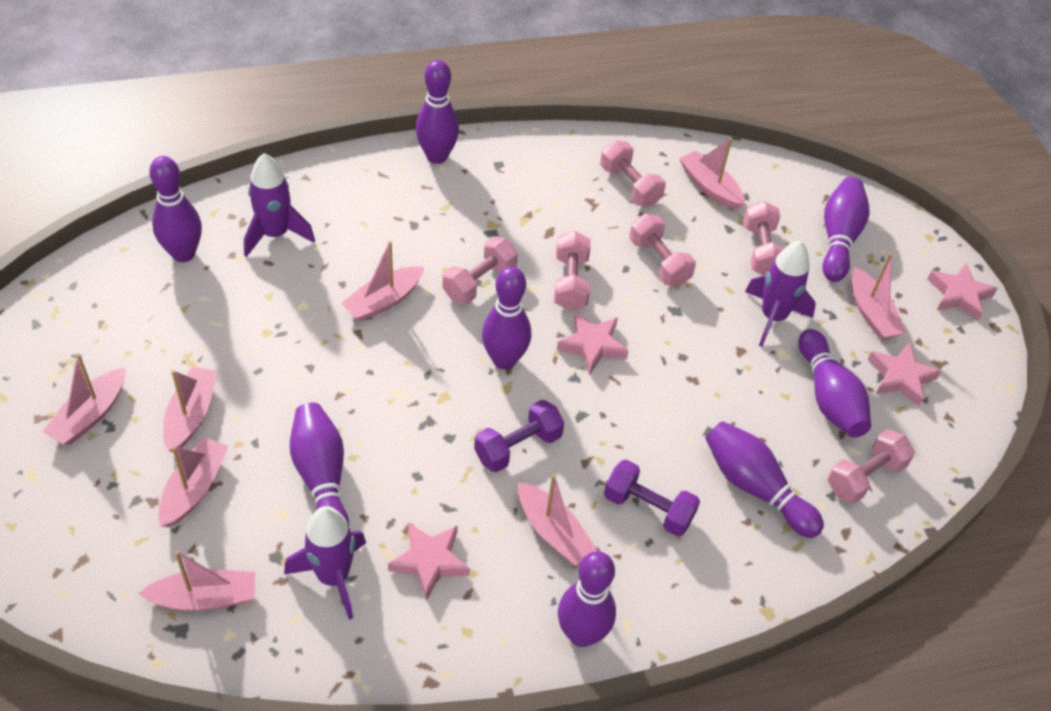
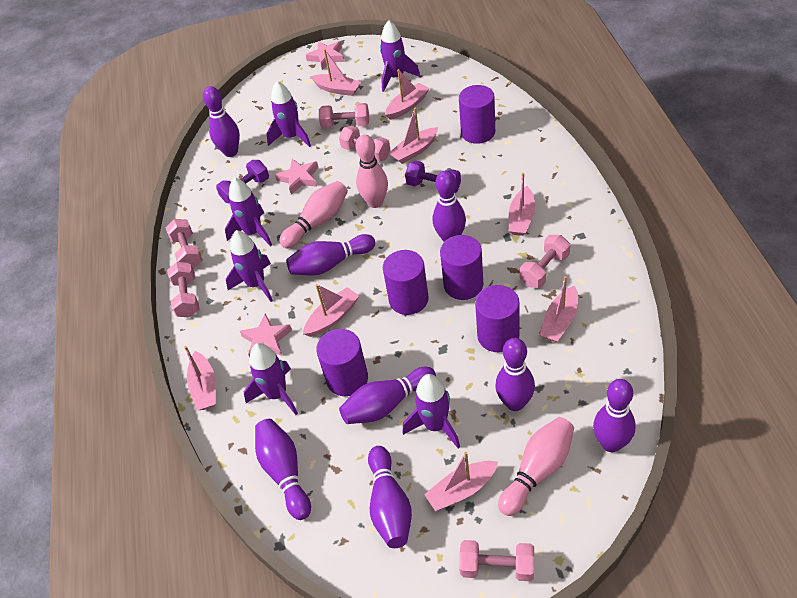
pink bowling pin: 0 -> 3
pink star: 4 -> 3
purple cylinder: 0 -> 5
purple rocket: 3 -> 6

